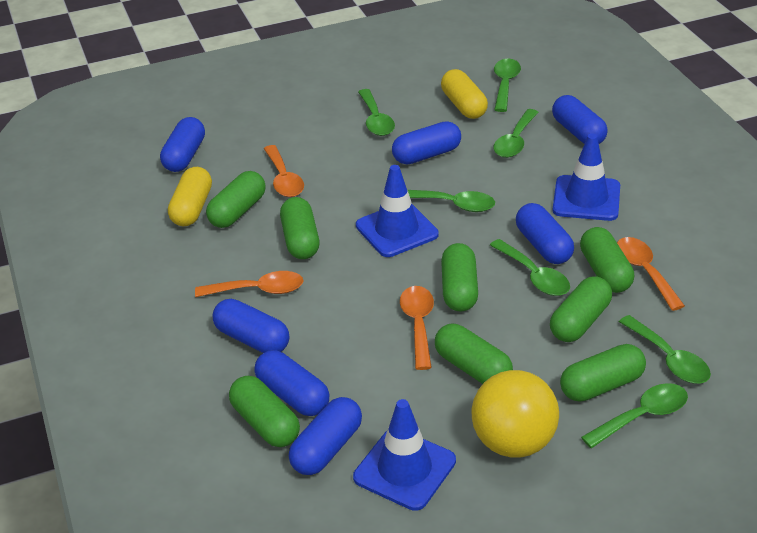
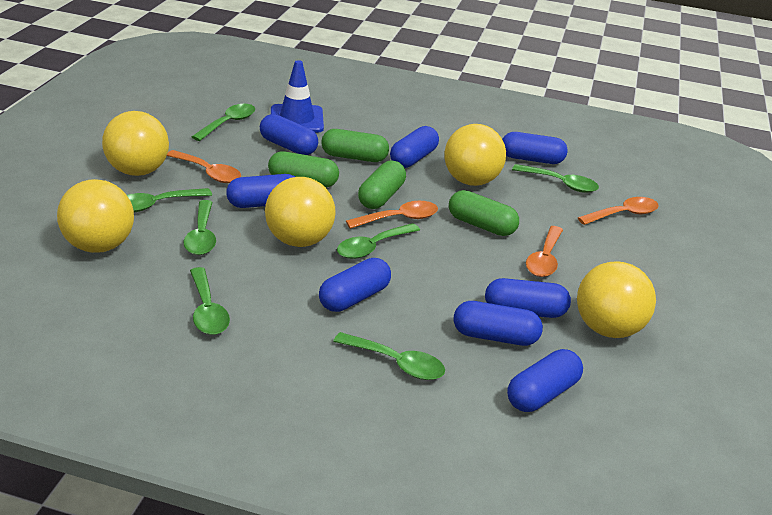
blue capsule: 7 -> 8
blue traffic cone: 3 -> 1
green capsule: 8 -> 4
yellow ball: 1 -> 5
yellow capsule: 2 -> 0

